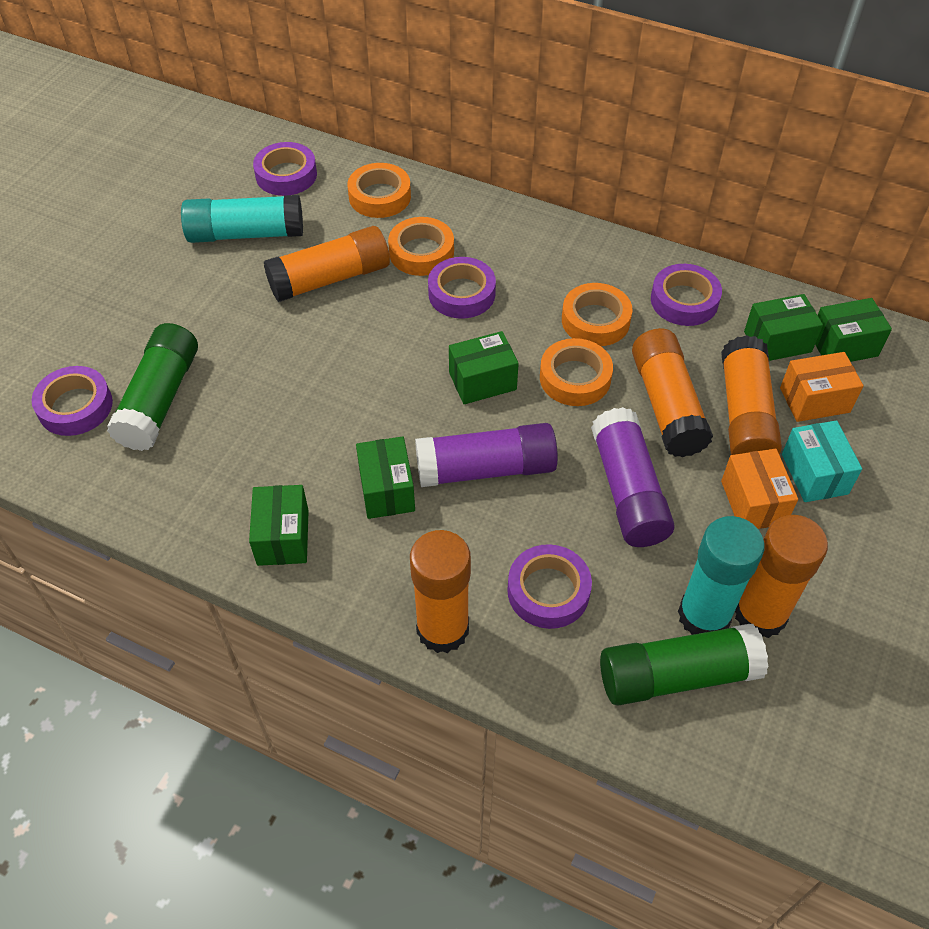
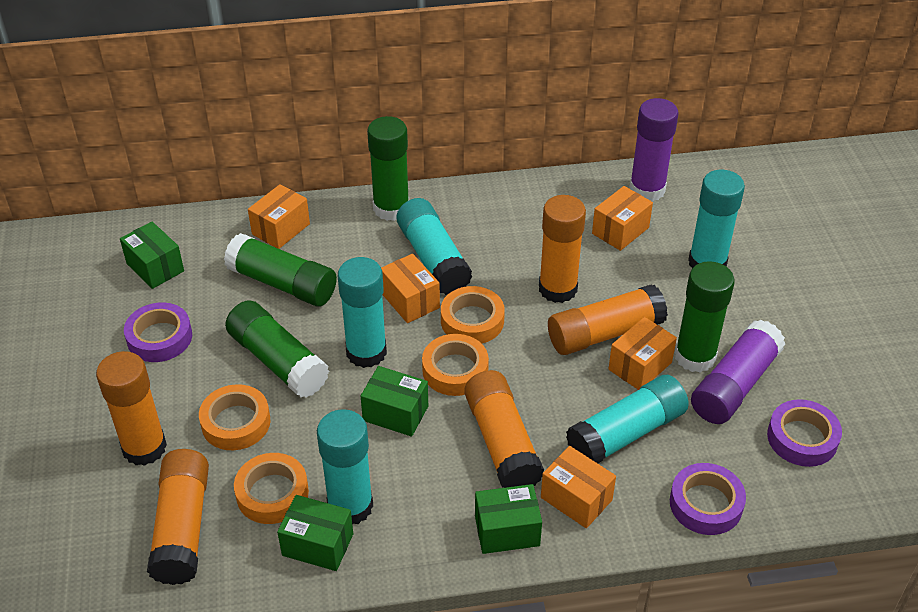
green box: 5 -> 4
green glue stick: 2 -> 4
orange box: 2 -> 5
purple tape: 5 -> 3
turquoise box: 1 -> 0
turquoise glue stick: 2 -> 5

